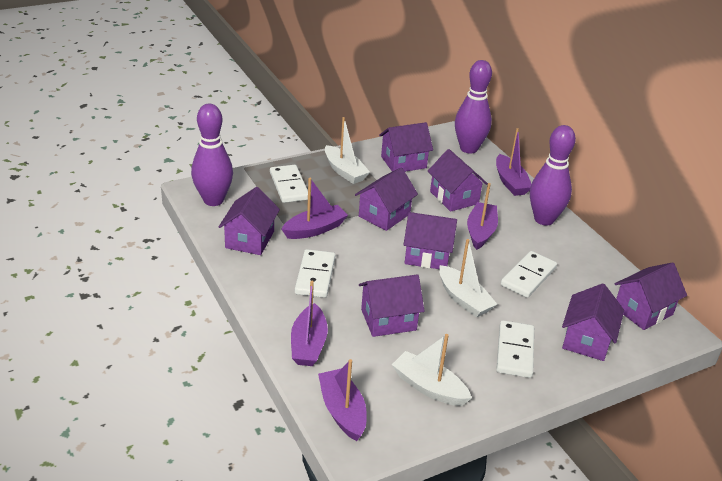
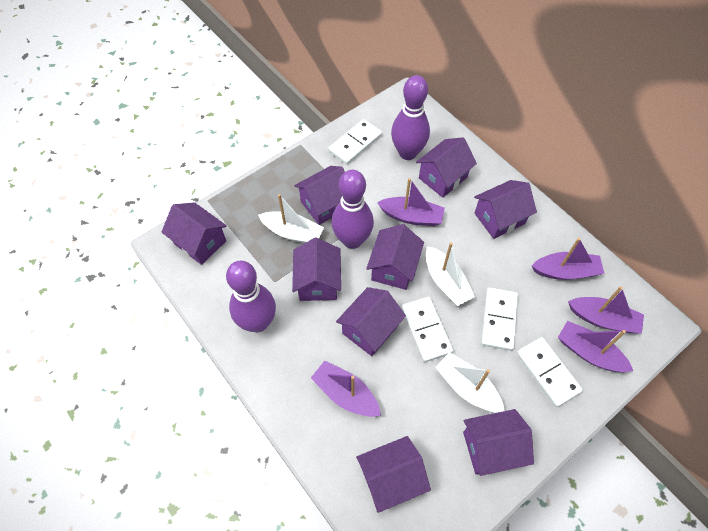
purple house: 8 -> 9

